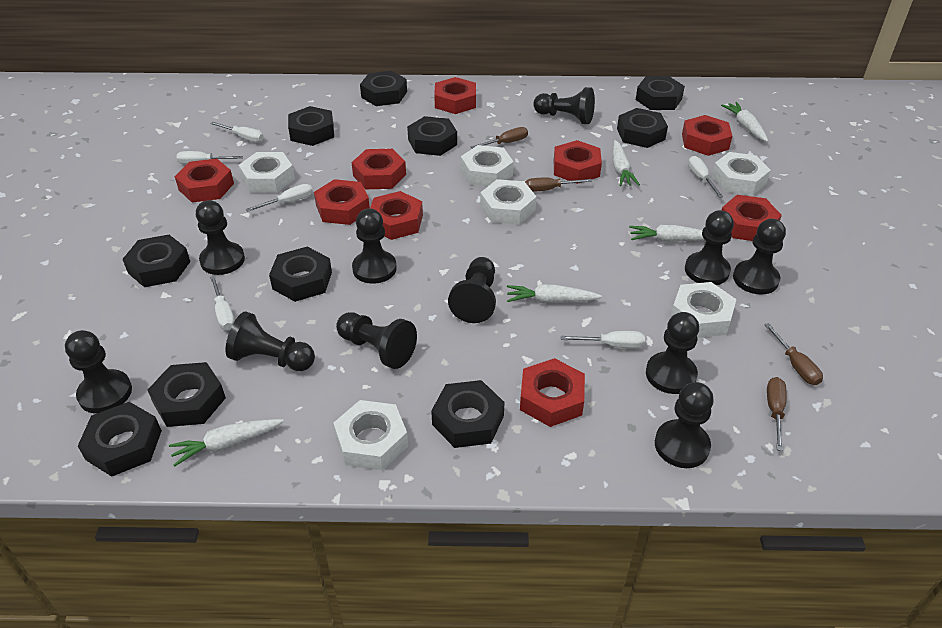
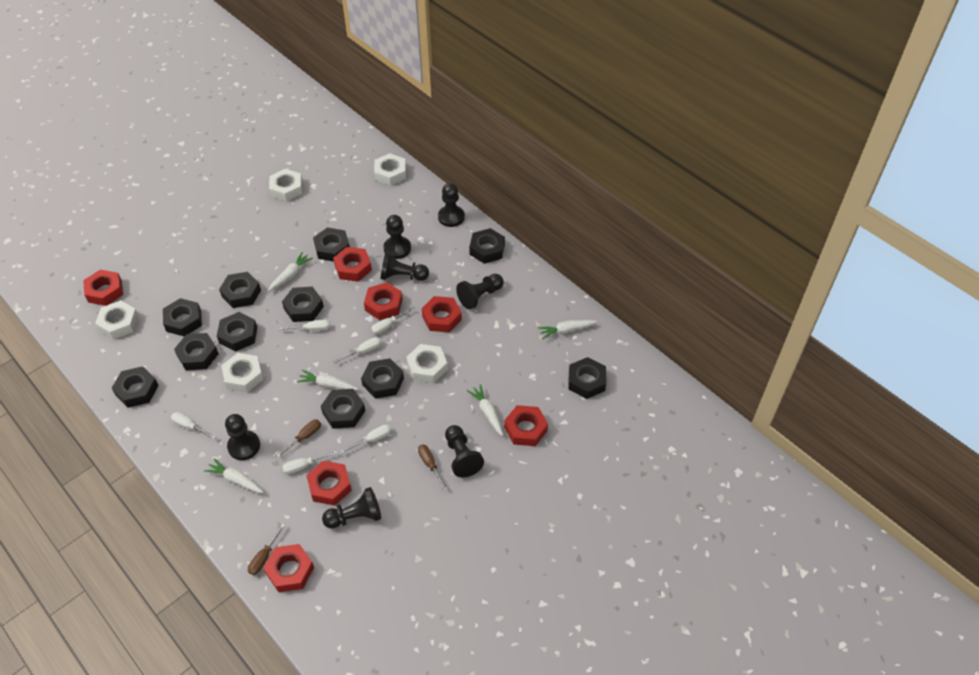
black nut: 10 -> 11
black pawn: 11 -> 7
brown screwdriver: 4 -> 3
red nut: 9 -> 7
white nut: 6 -> 5

